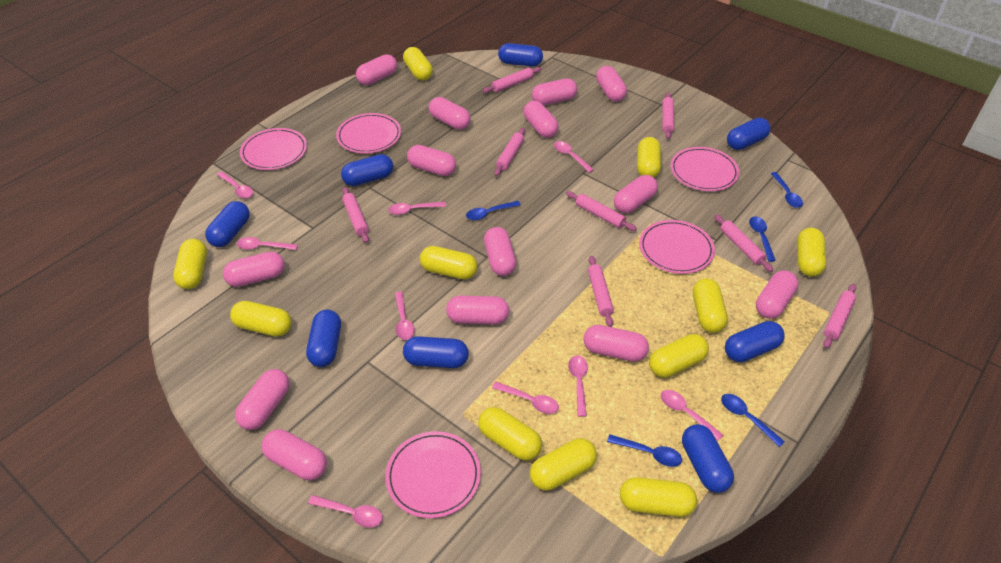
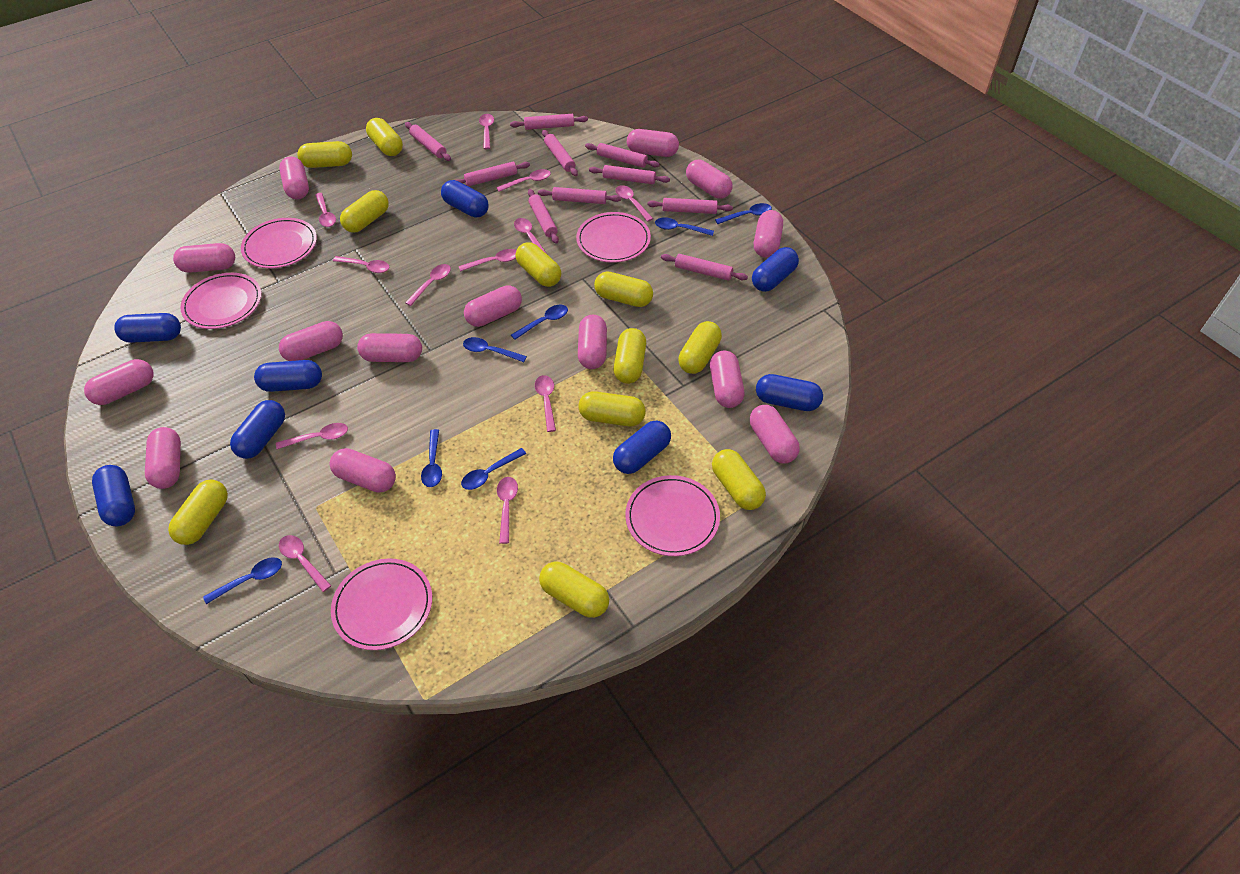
blue spoon: 5 -> 7
pink rolling pin: 8 -> 10
pink spoon: 9 -> 12

